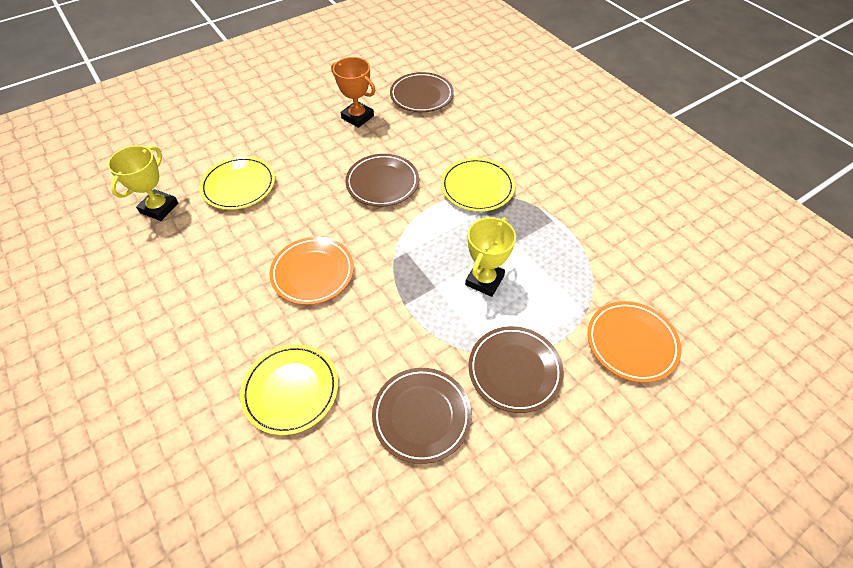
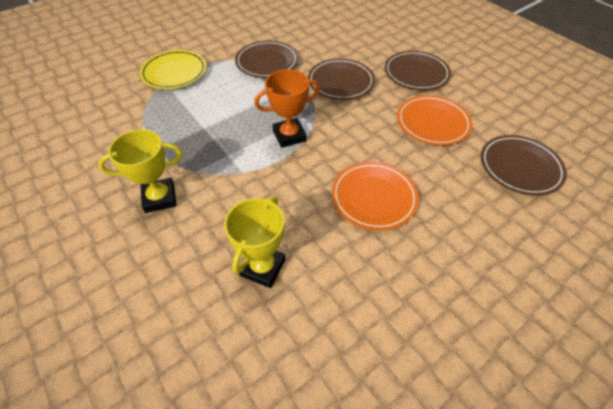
yellow plate: 3 -> 1

